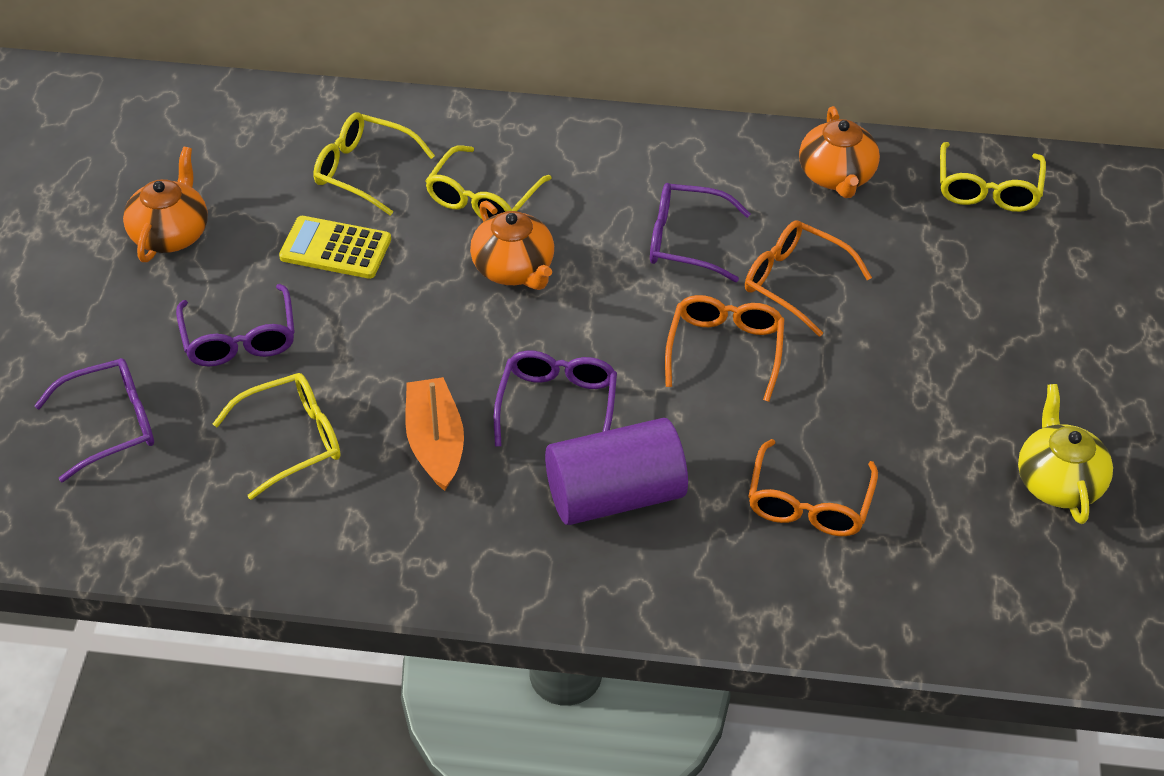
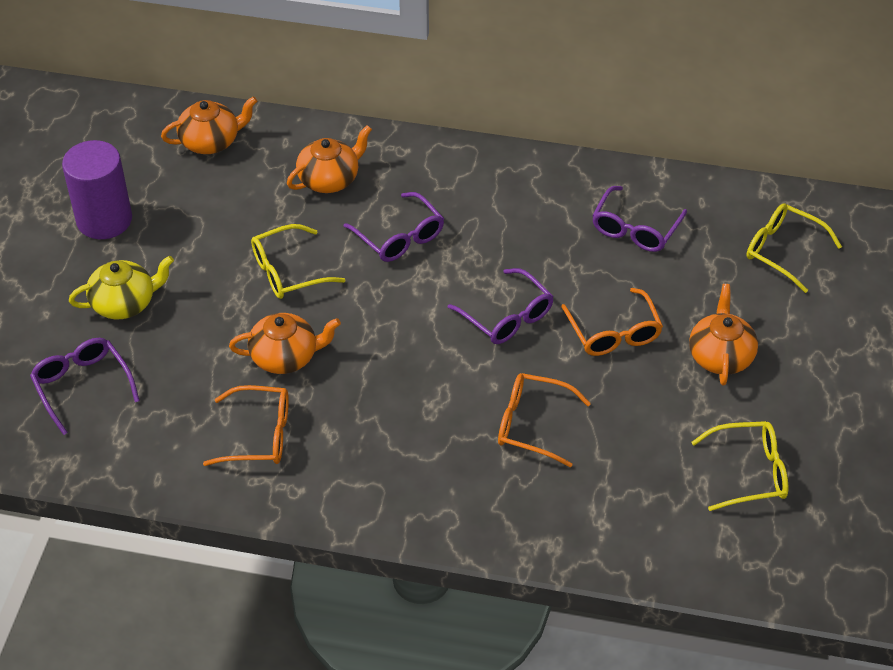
orange boat: 1 -> 0
orange teapot: 3 -> 4
yellow calculator: 1 -> 0
yellow glasses: 4 -> 3

